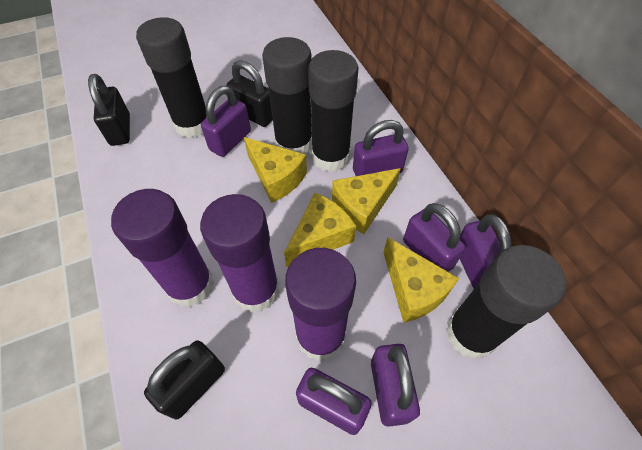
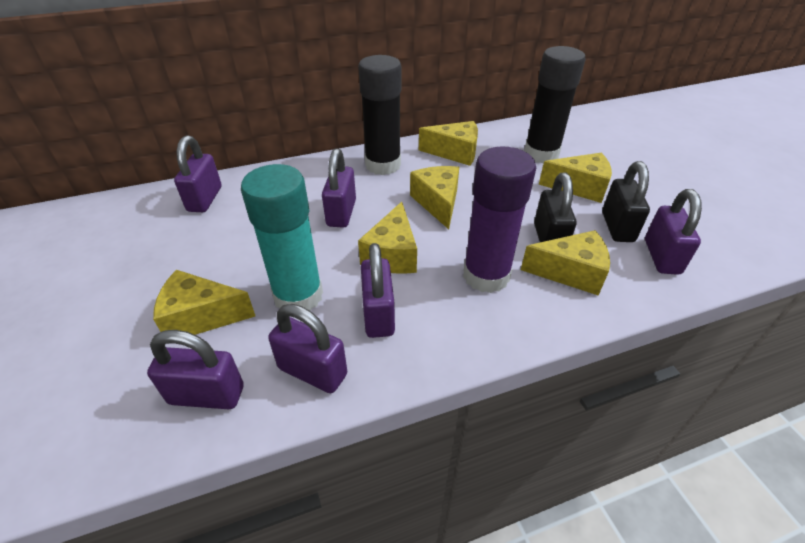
black glue stick: 4 -> 2
black padlock: 3 -> 2
purple glue stick: 3 -> 1
turquoise glue stick: 0 -> 1
yellow cheese: 4 -> 6

